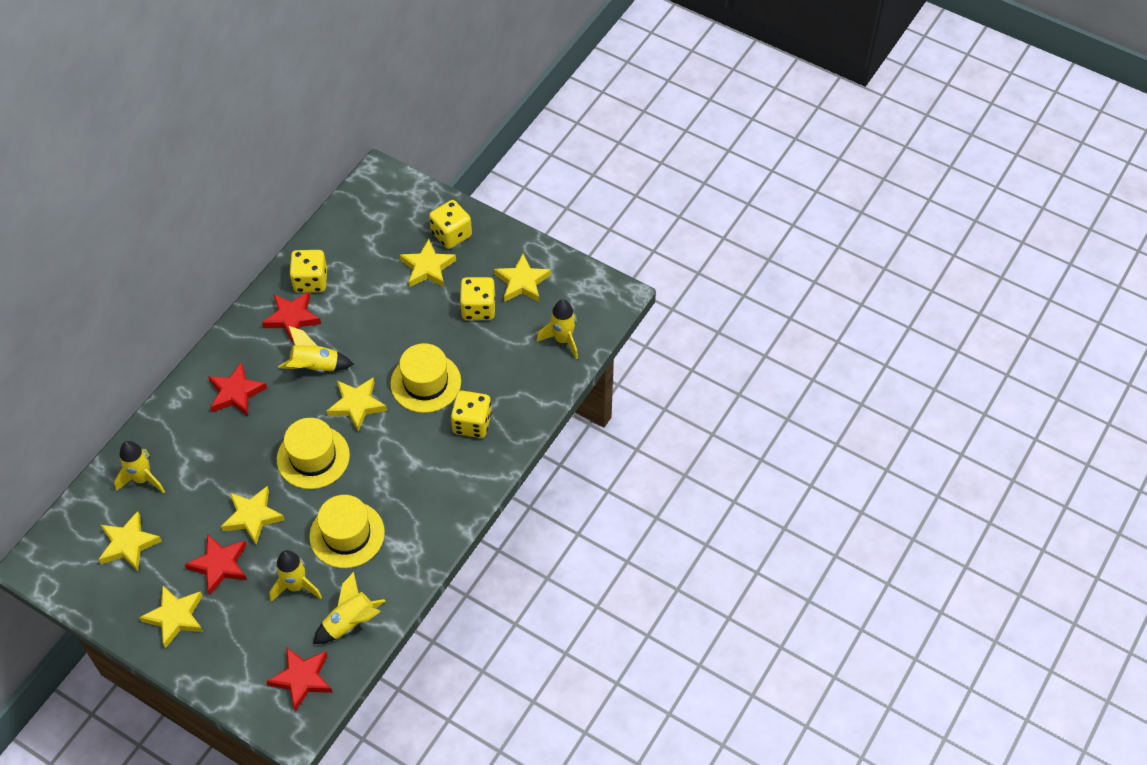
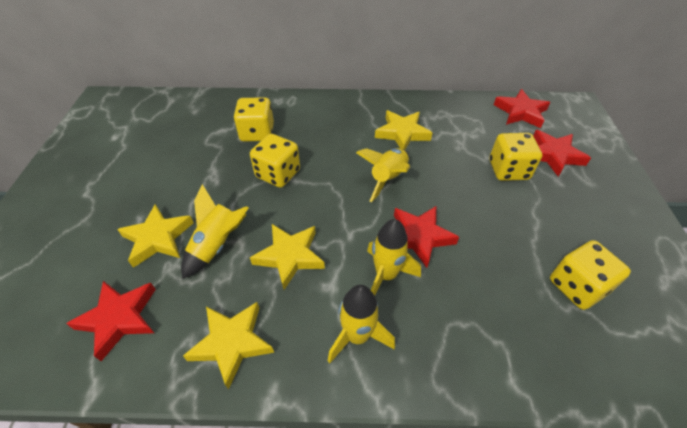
yellow hat: 3 -> 0
yellow rocket: 5 -> 4
yellow star: 6 -> 4

